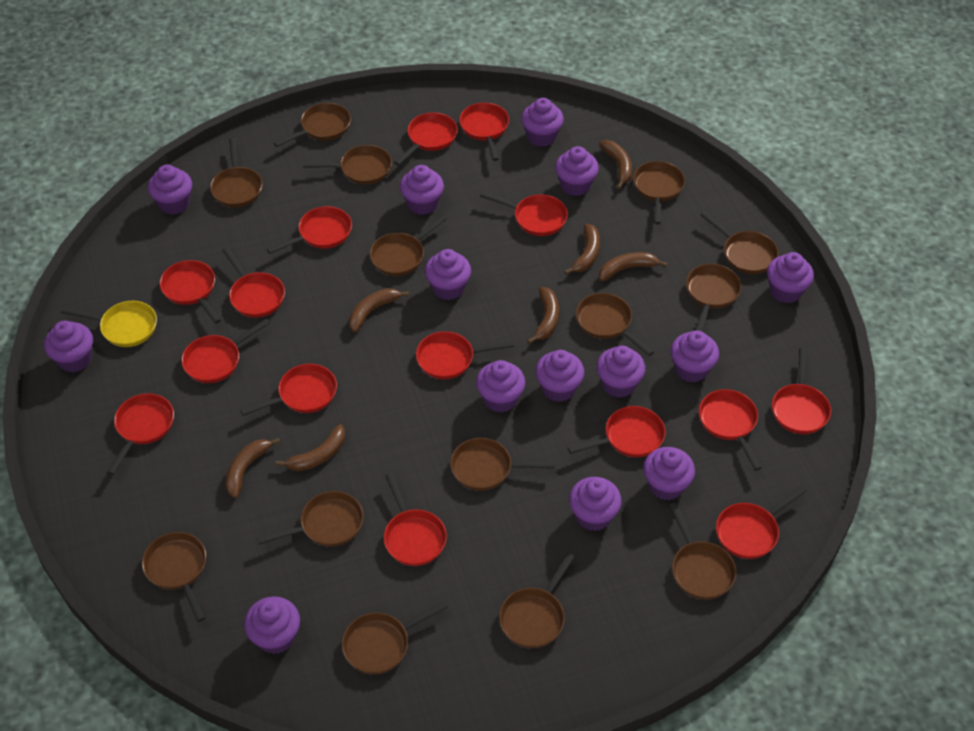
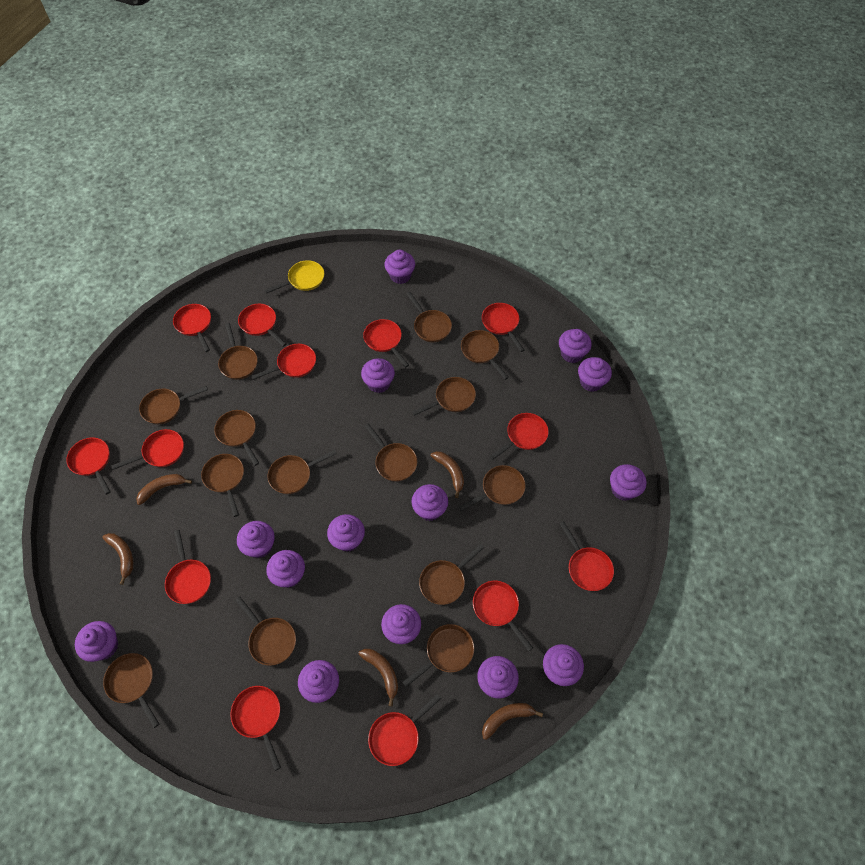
brown banana: 7 -> 5
red pan: 15 -> 13

